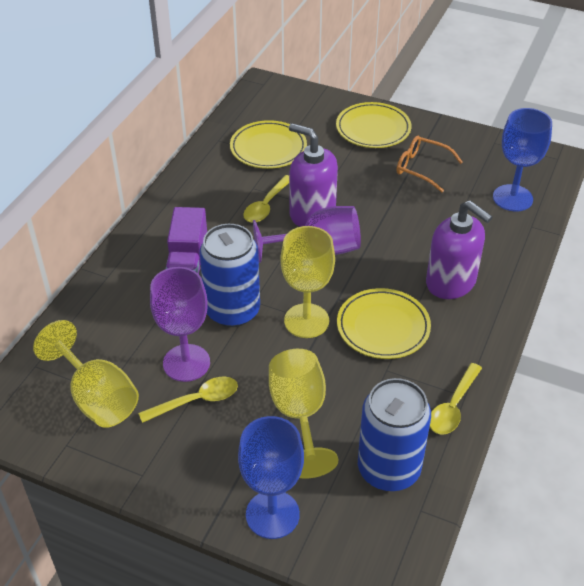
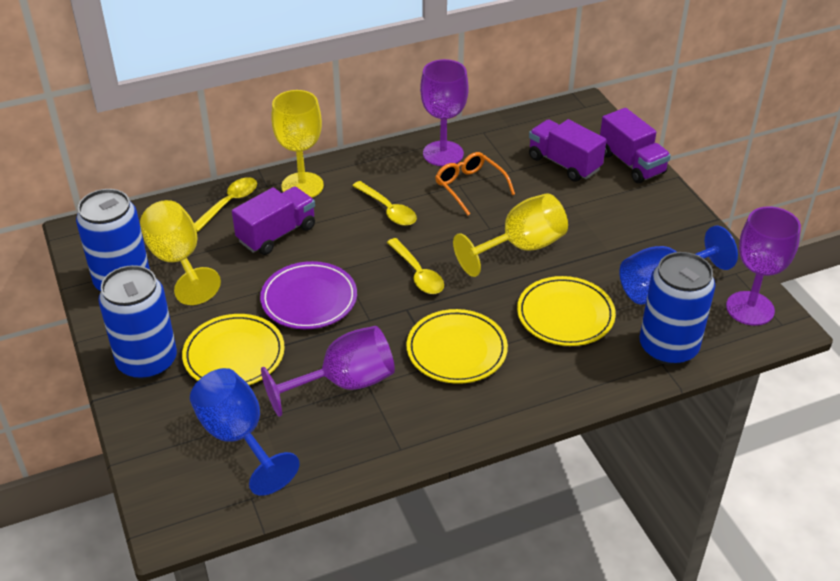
blue can: 2 -> 3
purple goblet: 2 -> 3
purple plate: 0 -> 1
purple soap dispenser: 2 -> 0
purple truck: 1 -> 3

